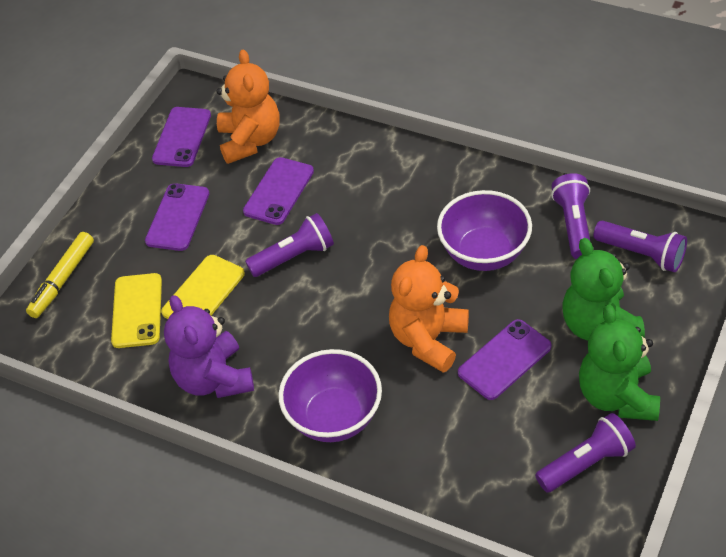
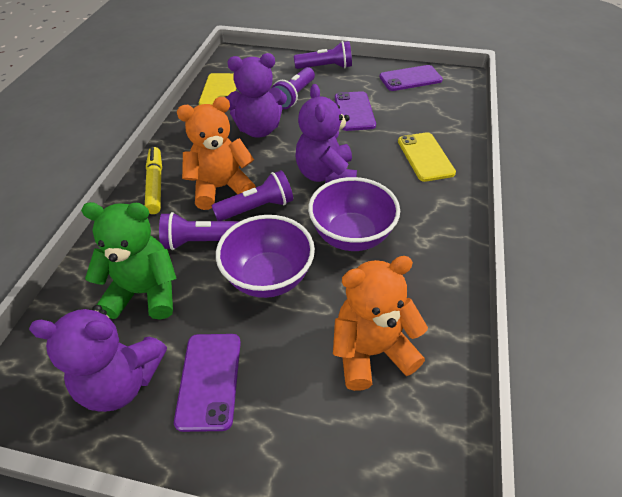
green teddy bear: 2 -> 1
purple phone: 4 -> 3
purple teddy bear: 1 -> 3

